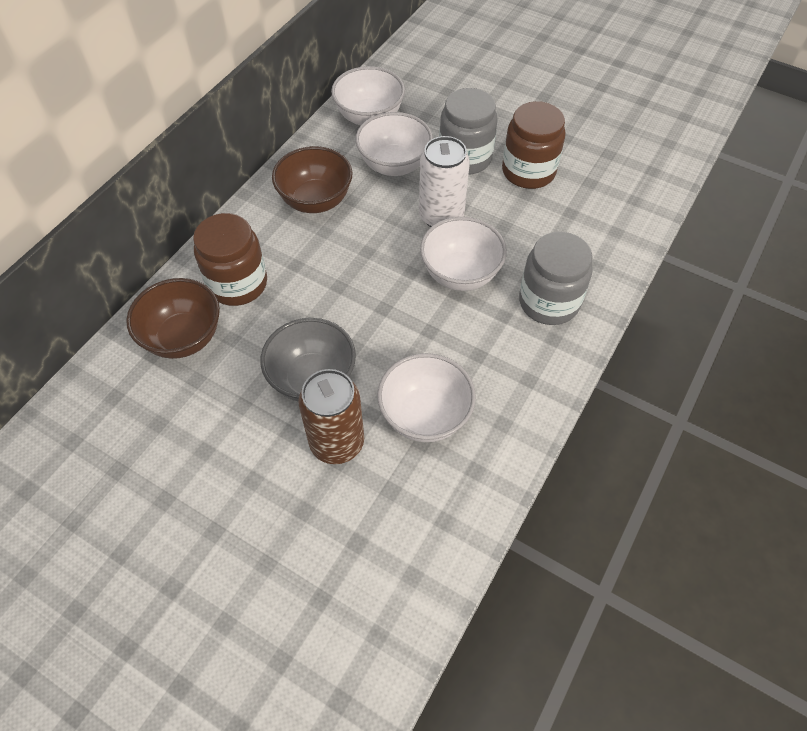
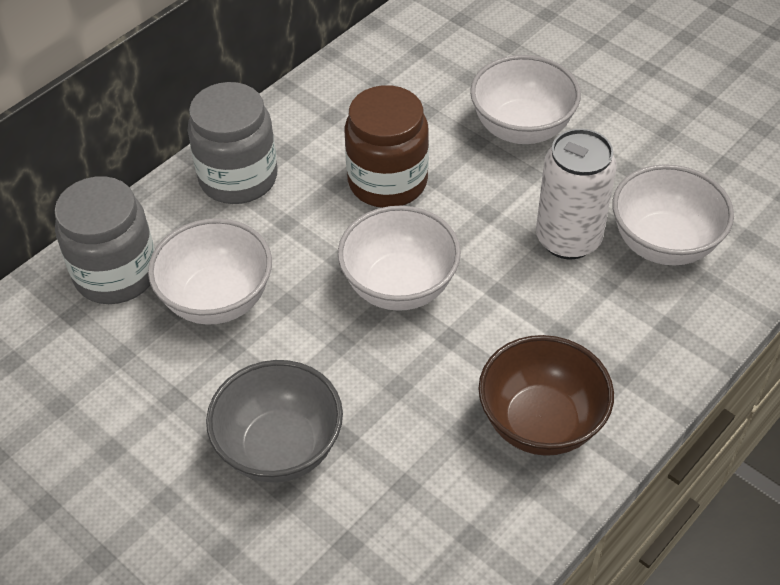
brown bowl: 2 -> 1
brown can: 1 -> 0
brown jar: 2 -> 1

